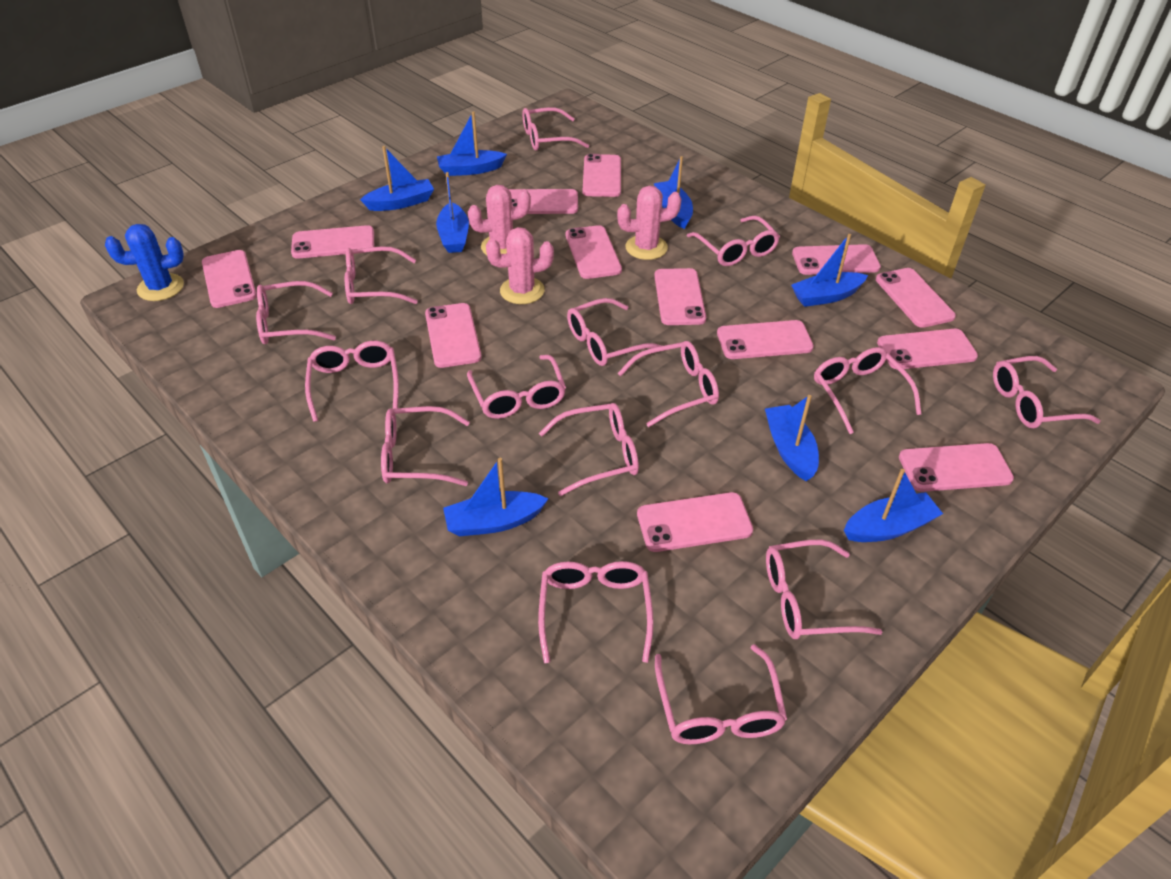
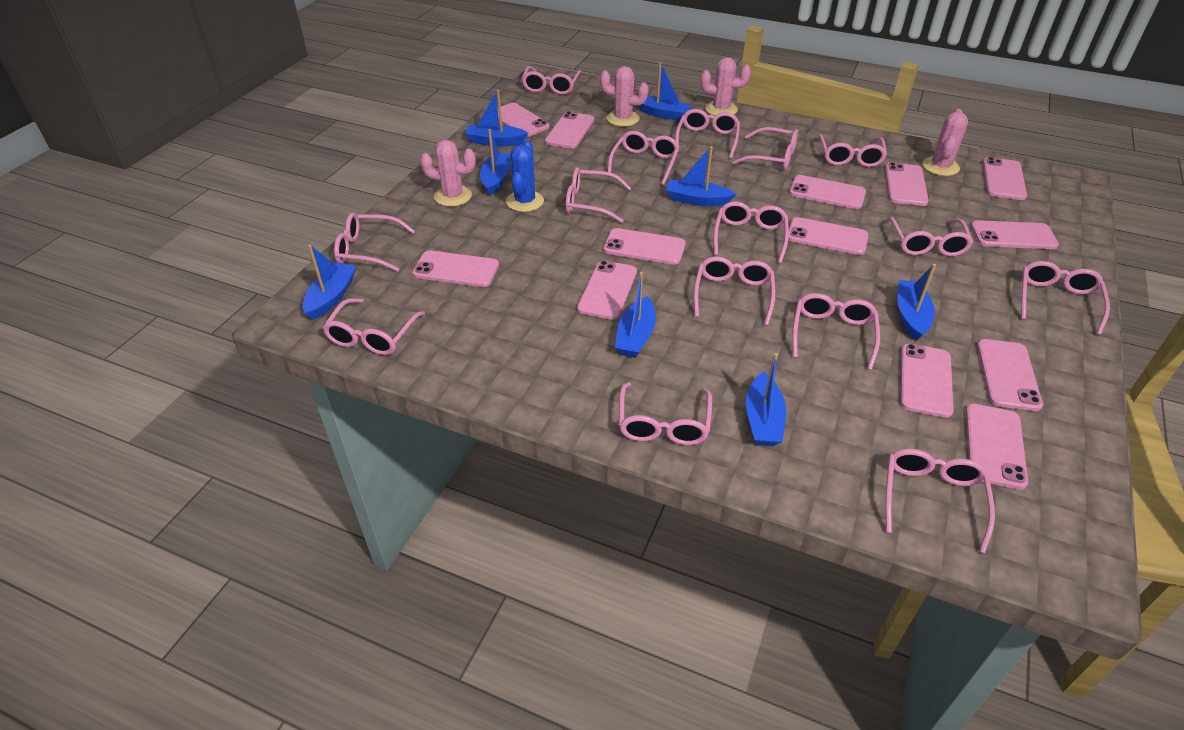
pink cactus: 3 -> 4

